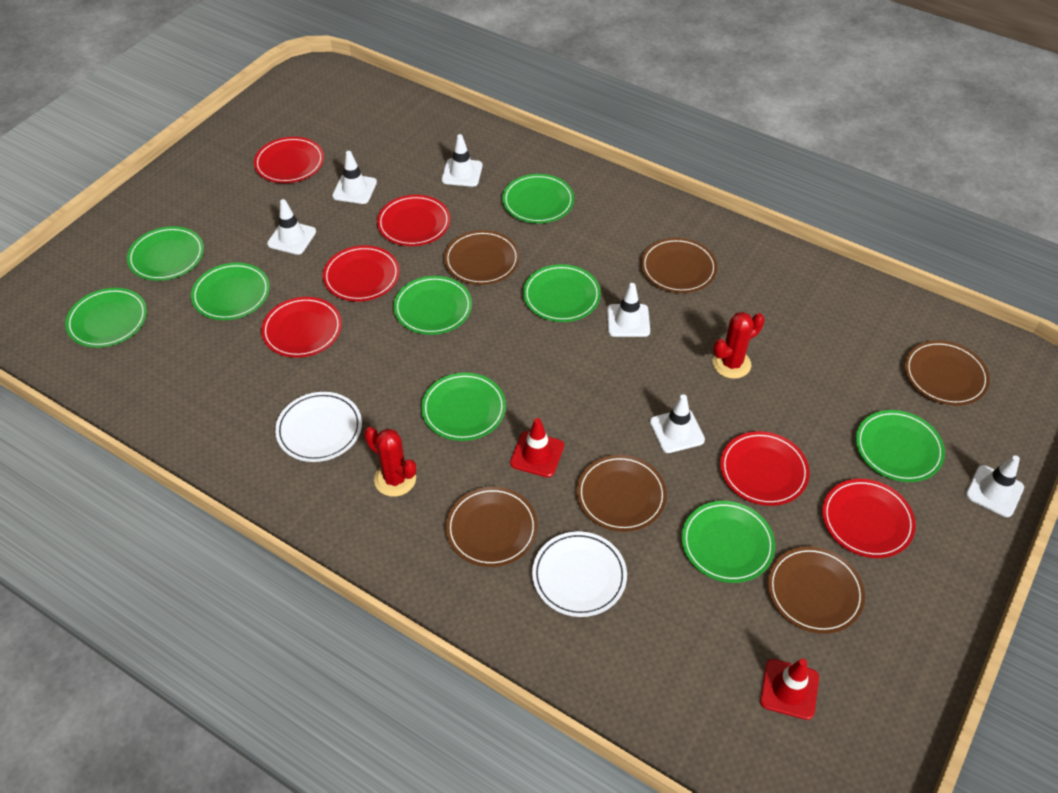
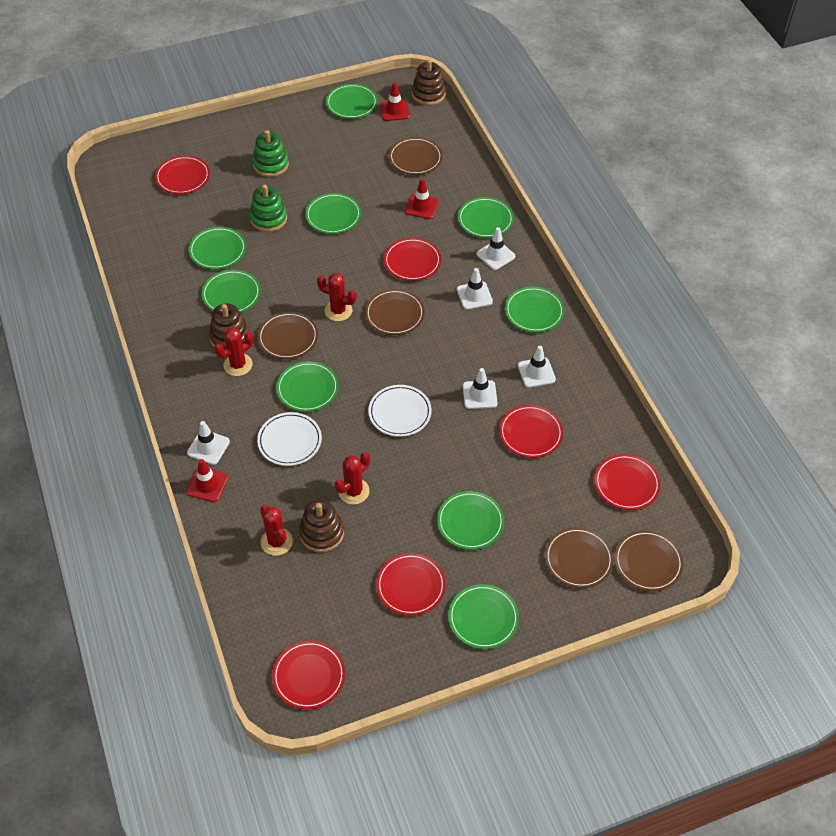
brown plate: 6 -> 5
brown stacking toy: 0 -> 3
green stacking toy: 0 -> 2
red cactus: 2 -> 4
red traffic cone: 2 -> 3
white traffic cone: 6 -> 5

